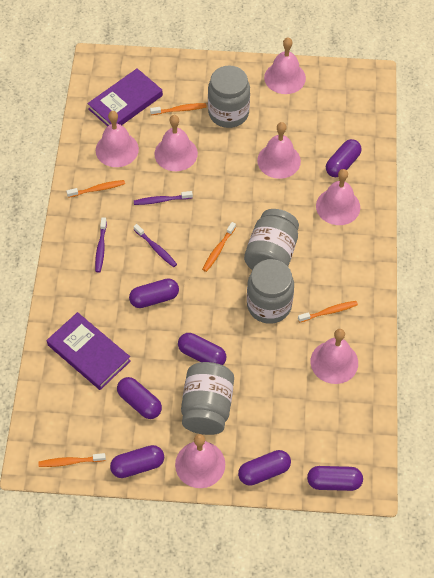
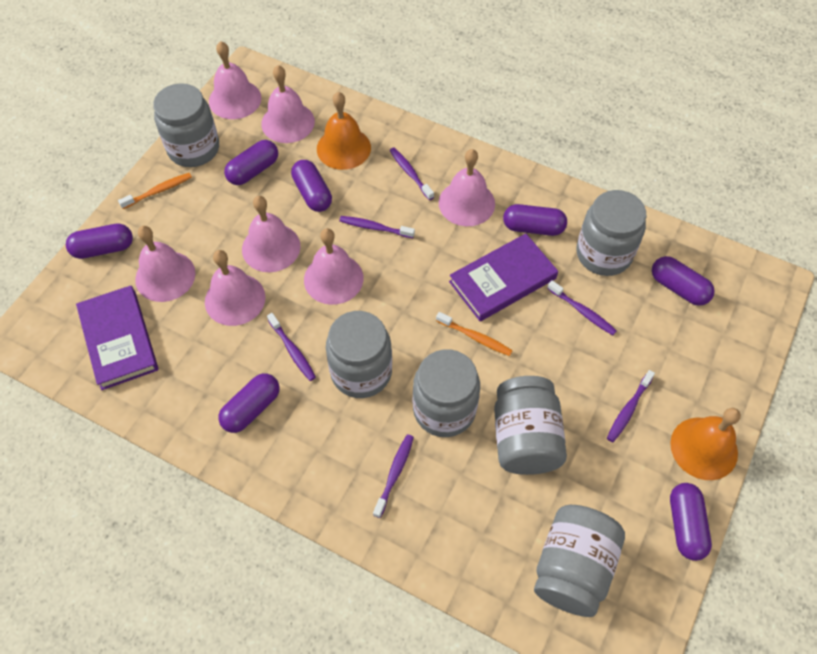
grey jar: 4 -> 6
orange bell: 0 -> 2
orange toothbrush: 5 -> 2
purple toothbrush: 3 -> 6

